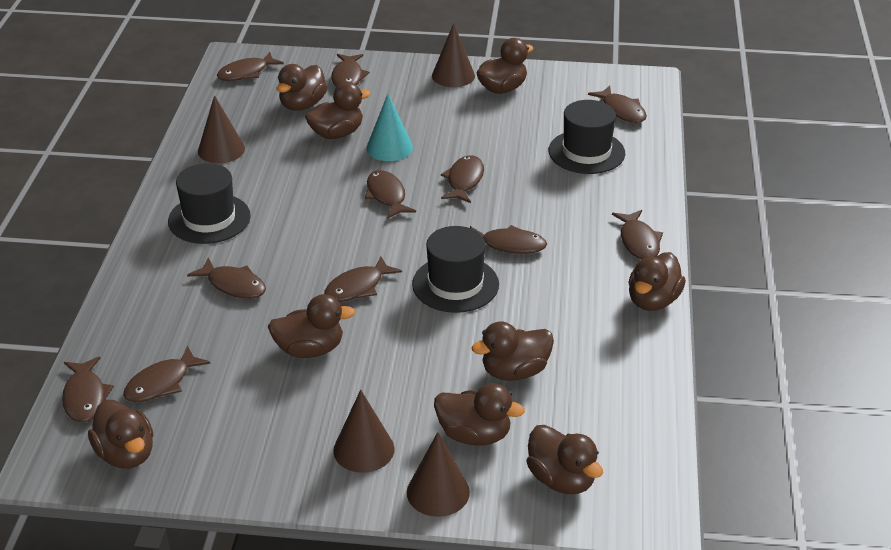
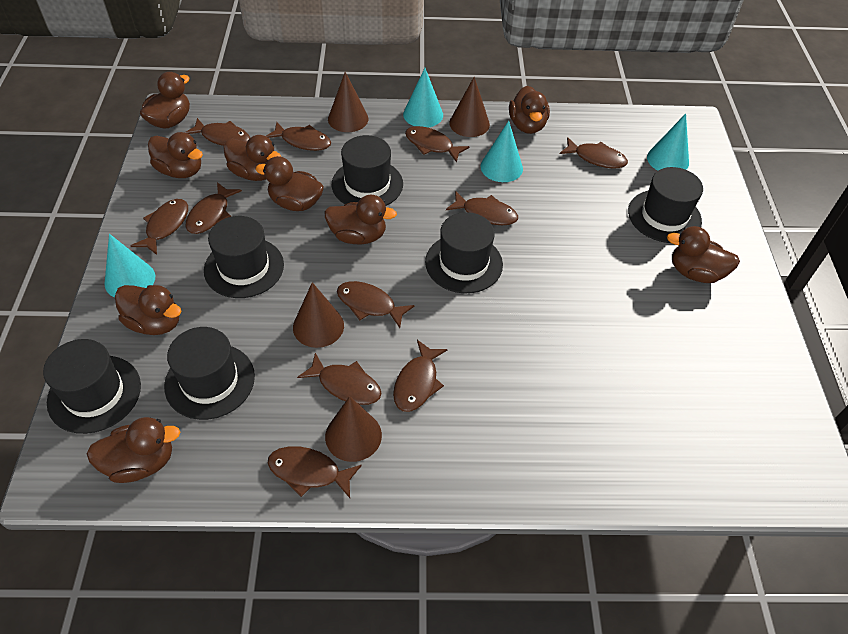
black hat: 3 -> 6
turquoise cone: 1 -> 4

